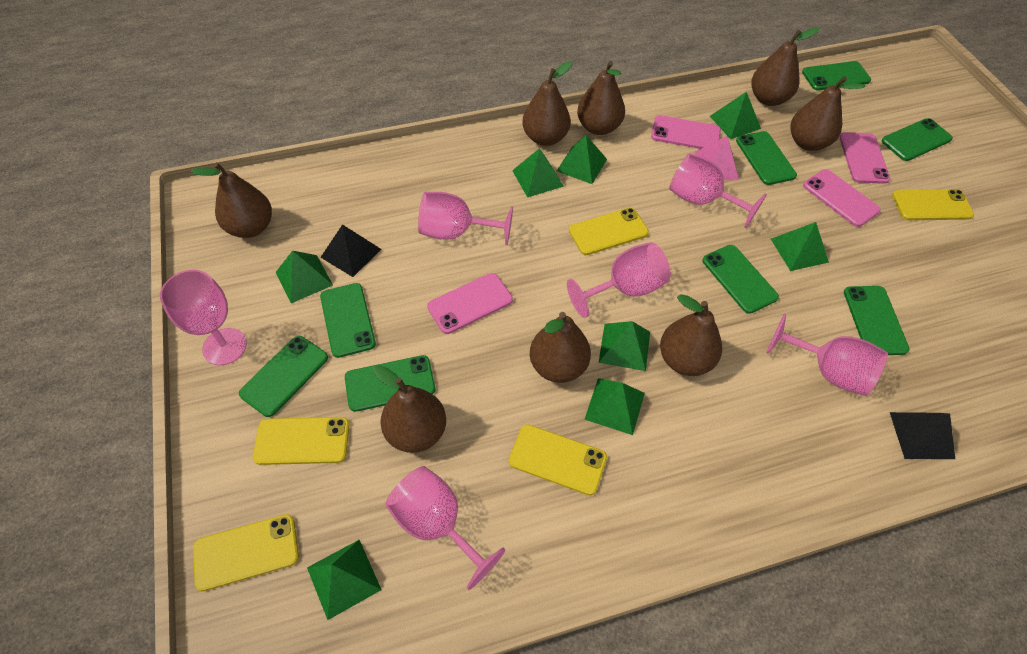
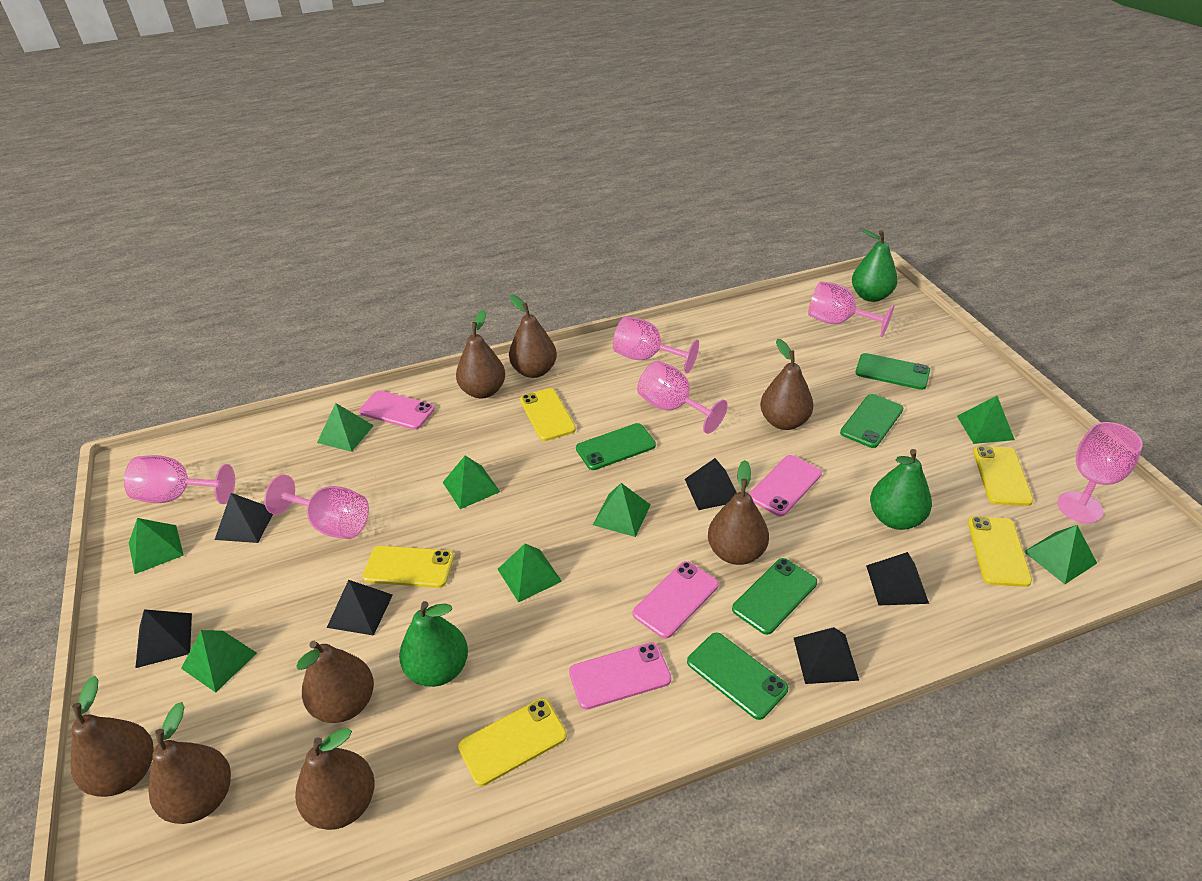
black pyramid: 2 -> 6
green pear: 0 -> 3
green phone: 8 -> 5
pink pyramid: 1 -> 0

